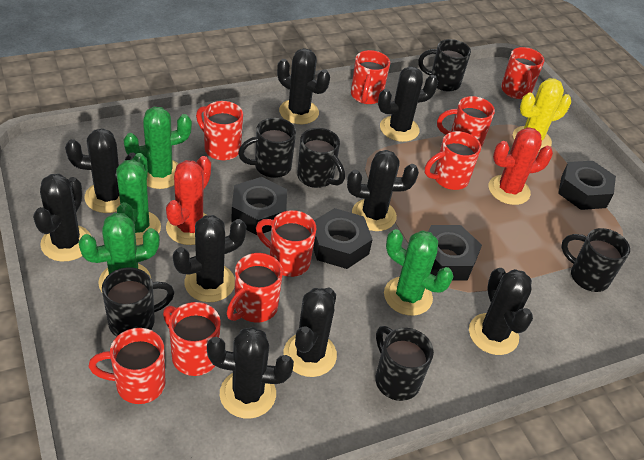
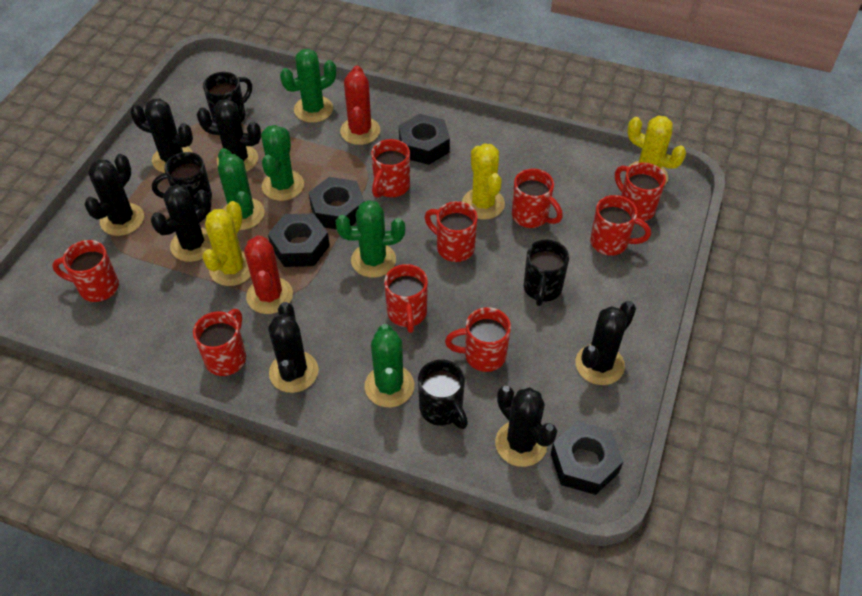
black cactus: 9 -> 7
black mug: 6 -> 4
green cactus: 4 -> 5
yellow cactus: 1 -> 3

